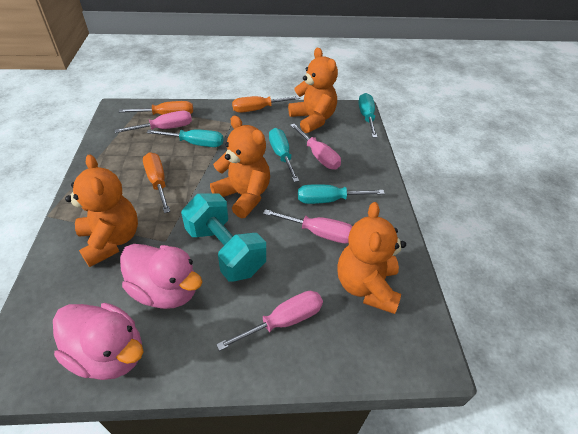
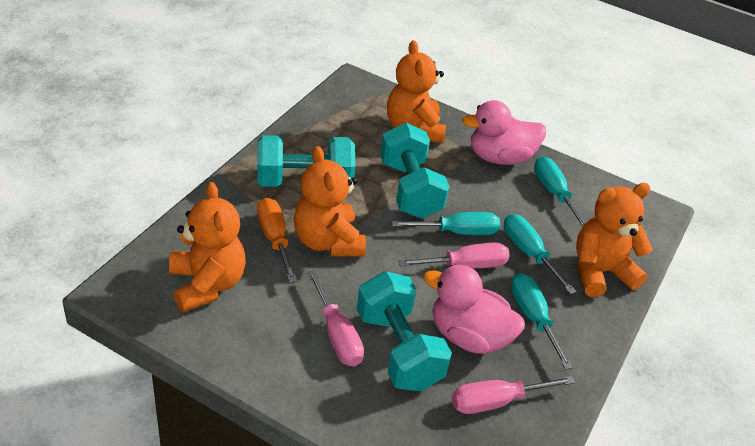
orange screwdriver: 3 -> 1
pink screwdriver: 4 -> 3
turquoise dumbbell: 1 -> 3

